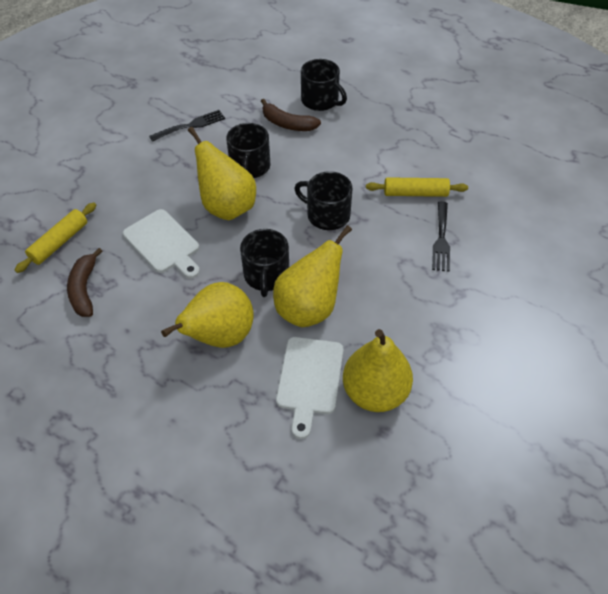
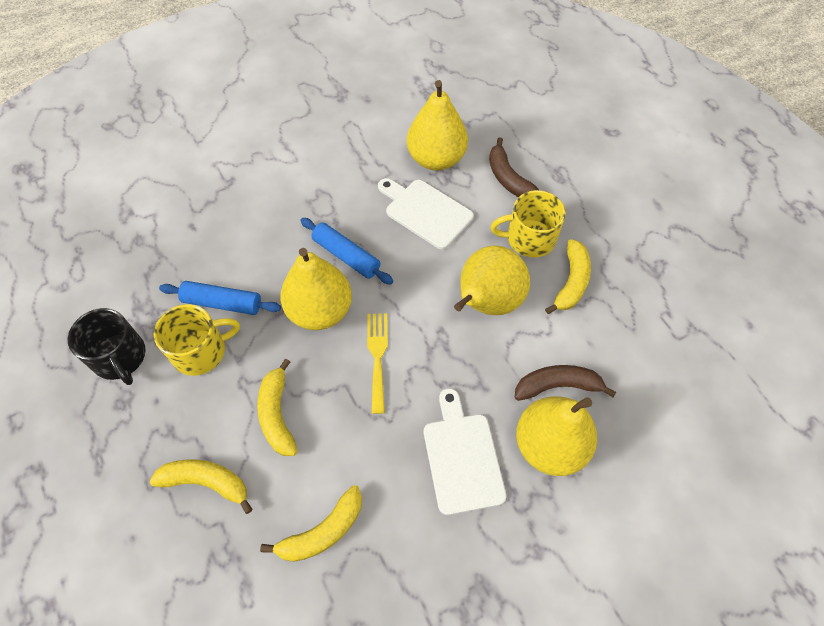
black fork: 2 -> 0
black mug: 4 -> 1
blue rolling pin: 0 -> 2
yellow banana: 0 -> 4
yellow fork: 0 -> 1
yellow mug: 0 -> 2
yellow rolling pin: 2 -> 0

